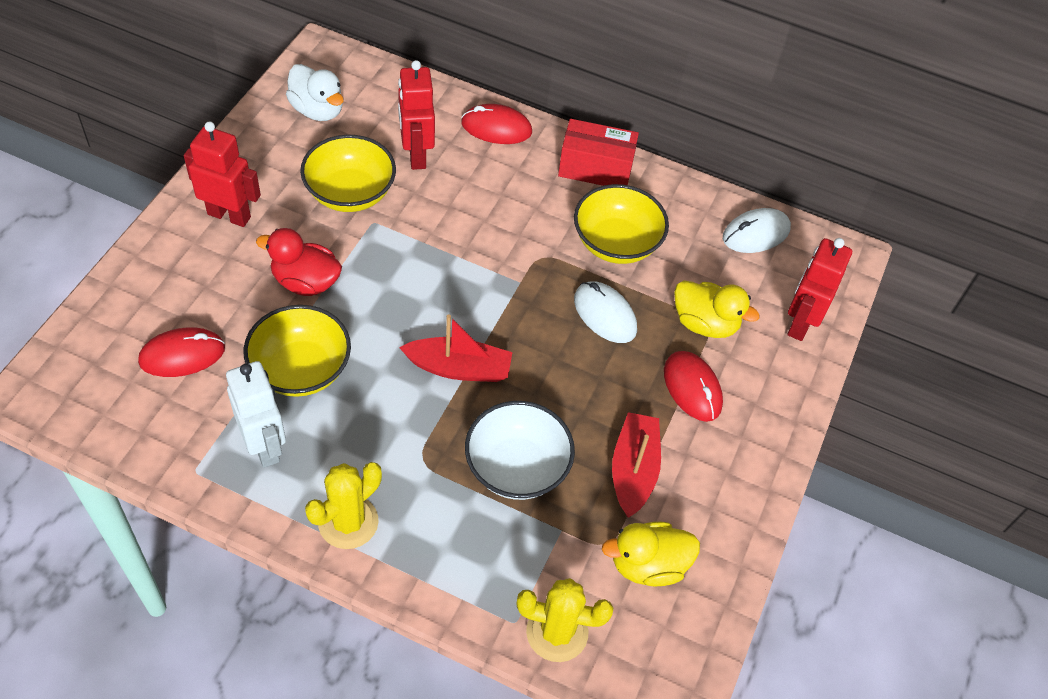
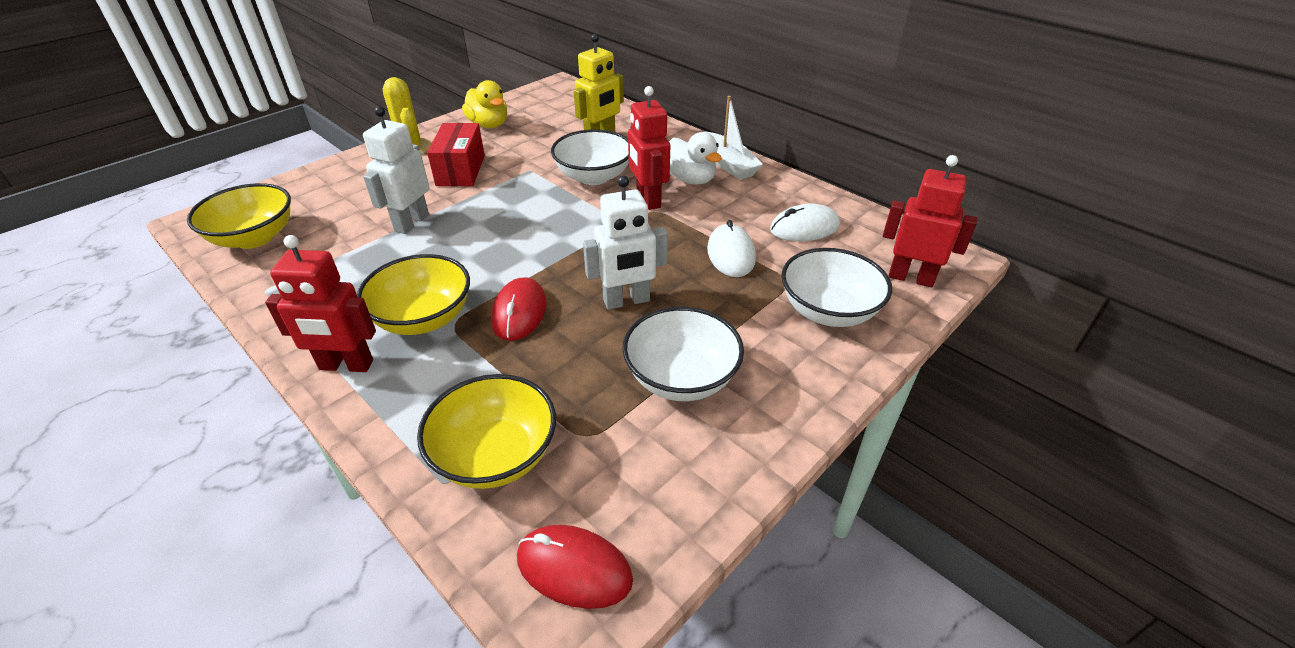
red boat: 2 -> 0
red duck: 1 -> 0
red mouse: 3 -> 2
white boat: 0 -> 1
white bowl: 1 -> 3
white robot: 1 -> 2
yellow cactus: 2 -> 1
yellow duck: 2 -> 1
yellow robot: 0 -> 1

